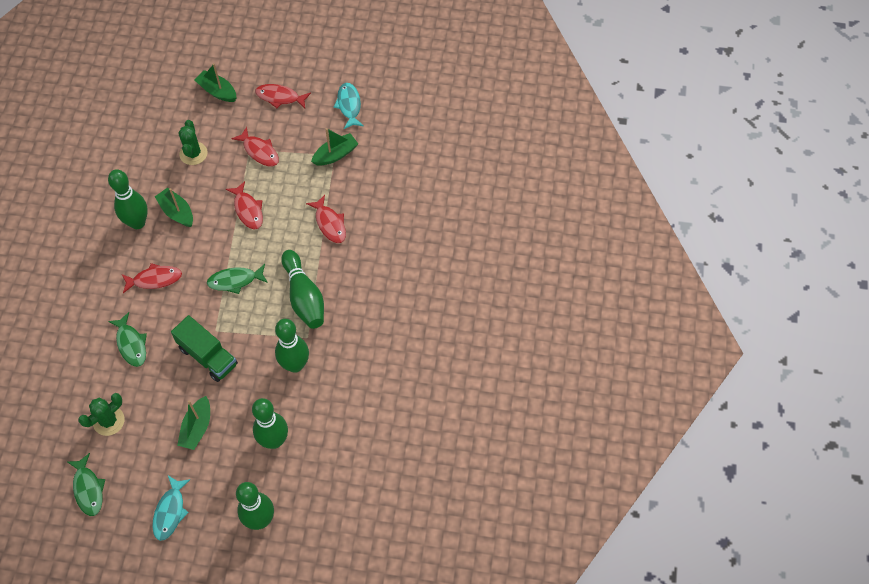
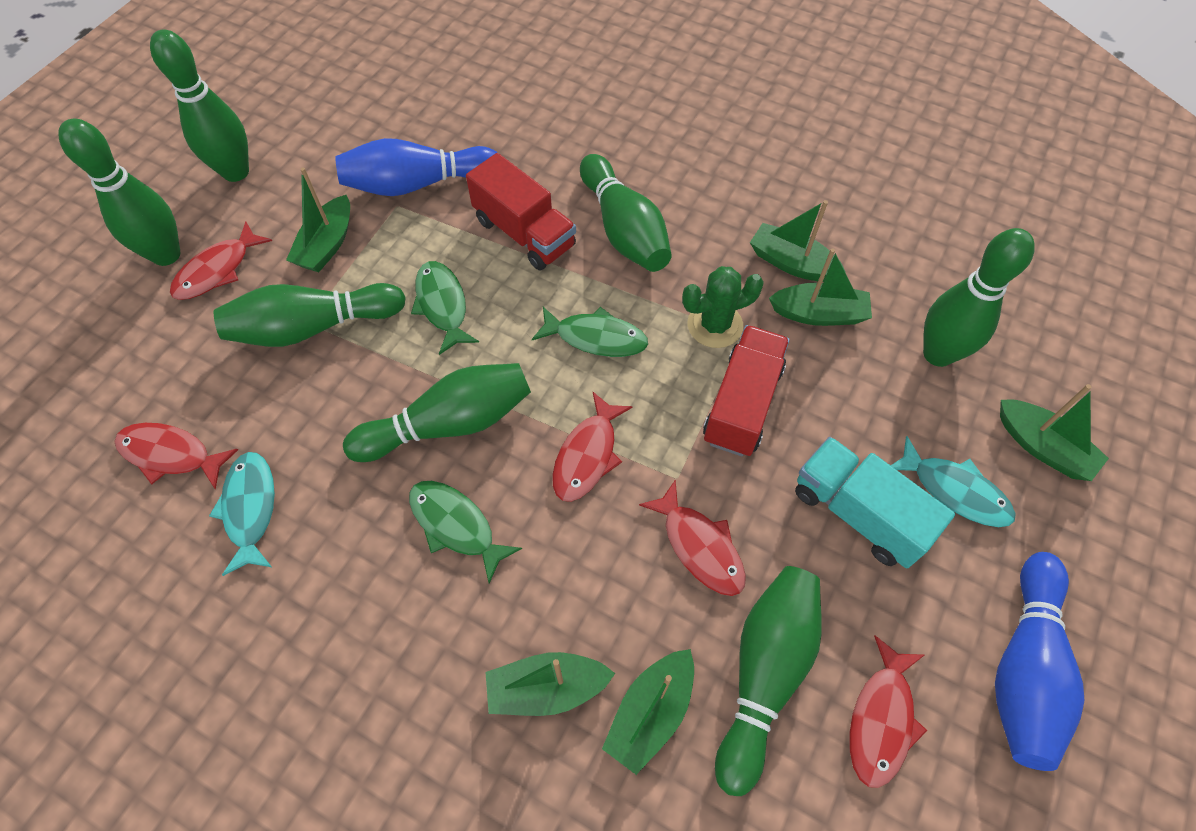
blue bowling pin: 0 -> 2
green boat: 4 -> 6
green bowling pin: 5 -> 7
green cactus: 2 -> 1
green truck: 1 -> 0
red truck: 0 -> 2
turquoise truck: 0 -> 1

